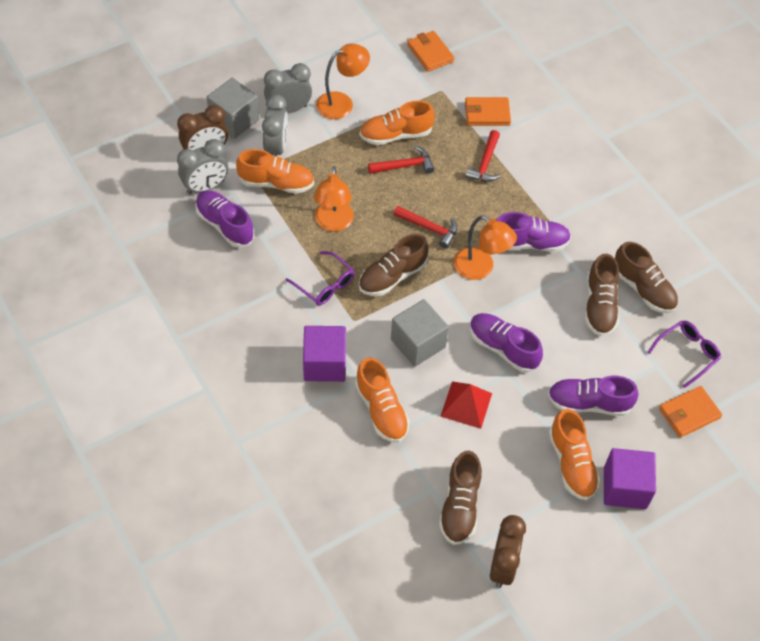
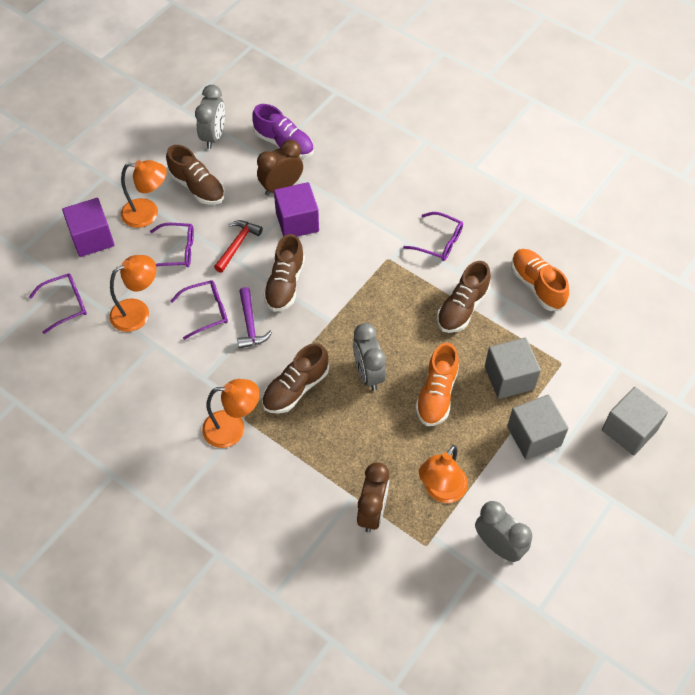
grey cube: 2 -> 3
orange lamp: 3 -> 4
orange shoe: 4 -> 2
orange wallet: 3 -> 0
purple glasses: 2 -> 4
purple hammer: 0 -> 1
purple shoe: 4 -> 1
red hammer: 3 -> 1
red pyramid: 1 -> 0

